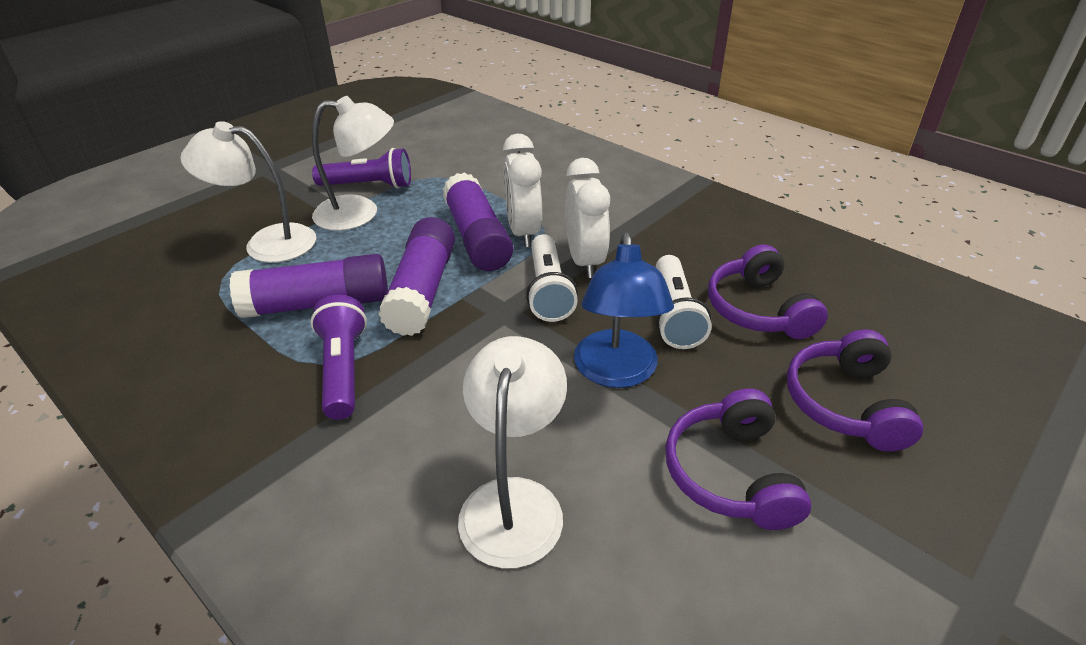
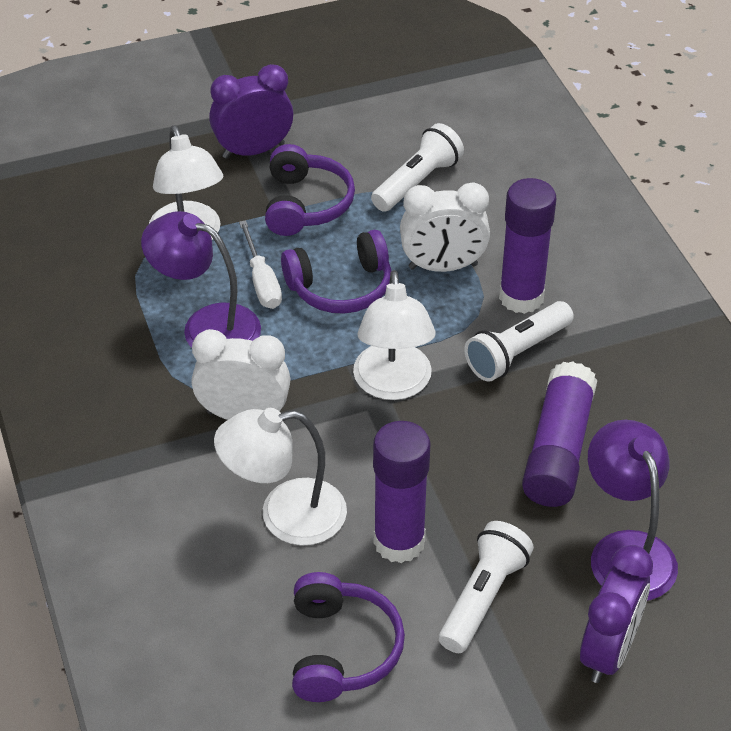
blue lamp: 1 -> 0
purple clock: 0 -> 2
purple flashlight: 2 -> 0
purple lamp: 0 -> 2
white flashlight: 2 -> 3
white screwdriver: 0 -> 1

